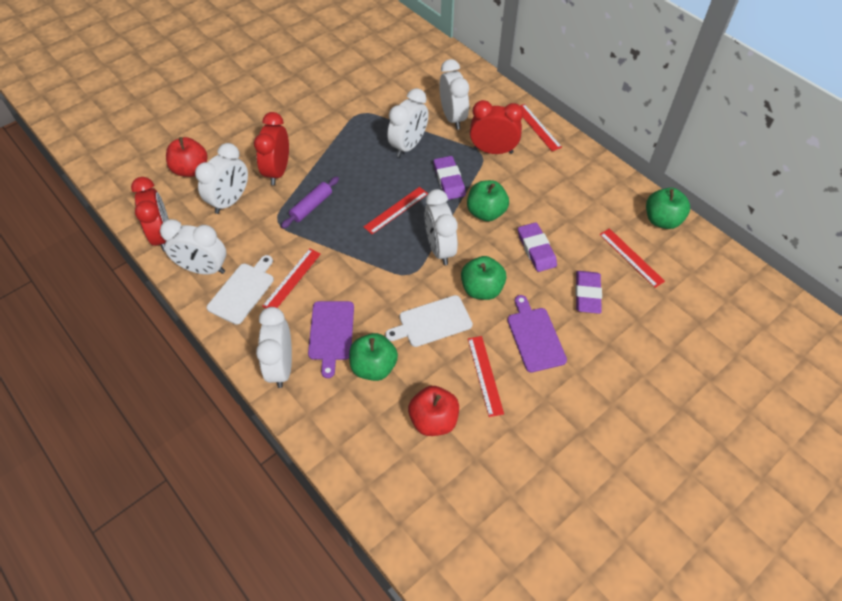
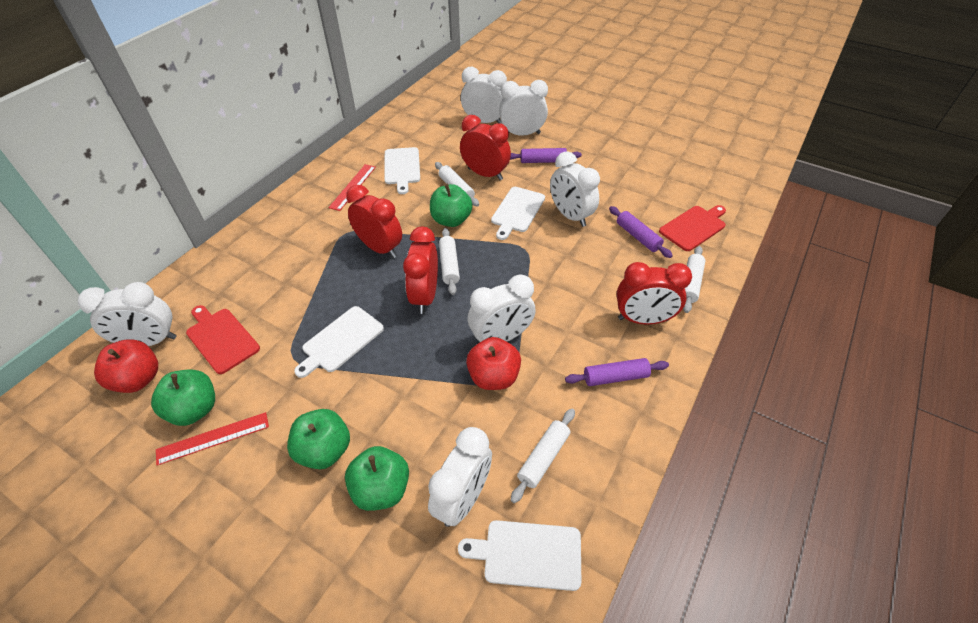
purple cutting board: 2 -> 0
purple eraser: 3 -> 0
purple rolling pin: 1 -> 3
red clock: 3 -> 4
red cutting board: 0 -> 2
red ruler: 5 -> 2
white cutting board: 2 -> 4
white rolling pin: 0 -> 4

